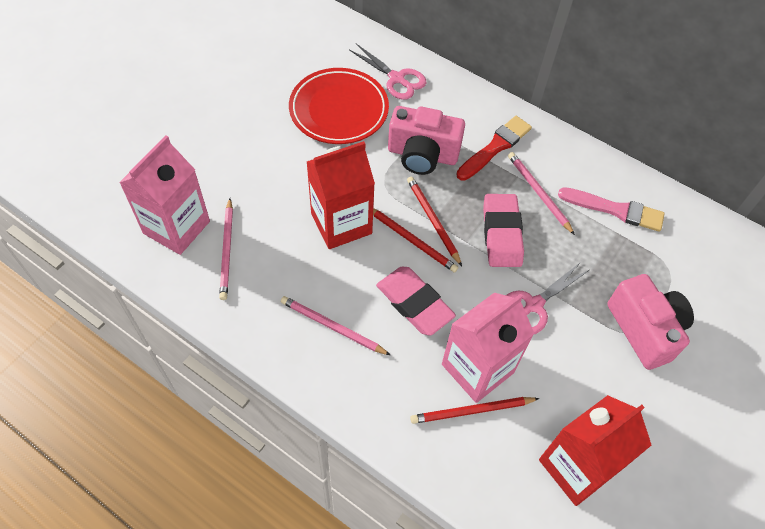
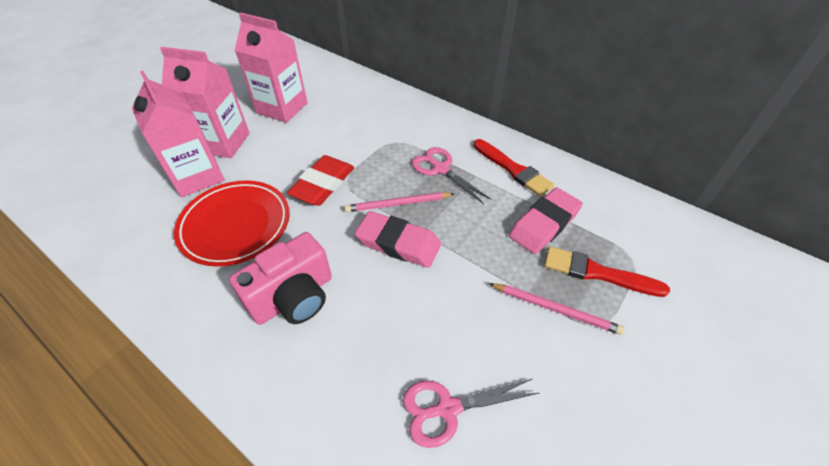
pink brush: 1 -> 0
pink camera: 2 -> 1
pink carton: 2 -> 3
pink pencil: 3 -> 2
red brush: 1 -> 2
red carton: 2 -> 0
red eraser: 0 -> 1
red pencil: 3 -> 0

